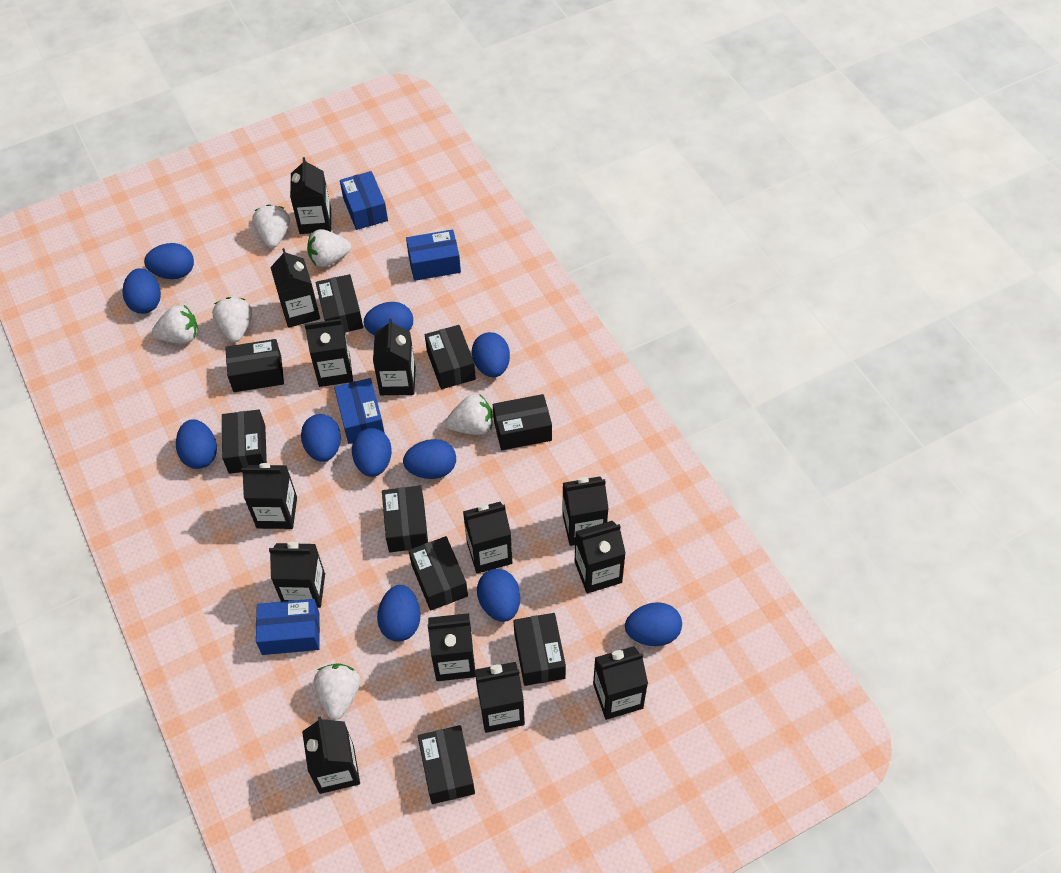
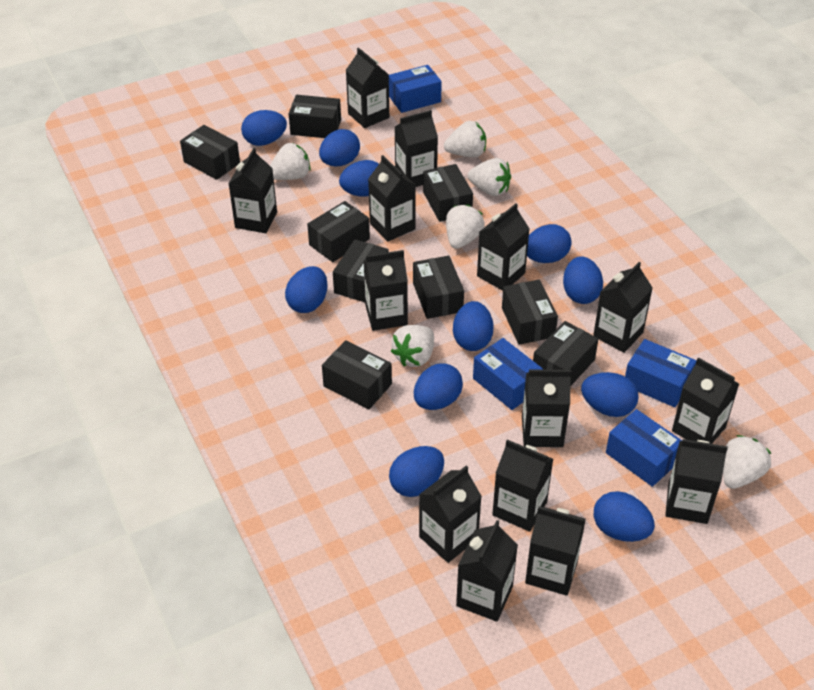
black carton: 13 -> 14

